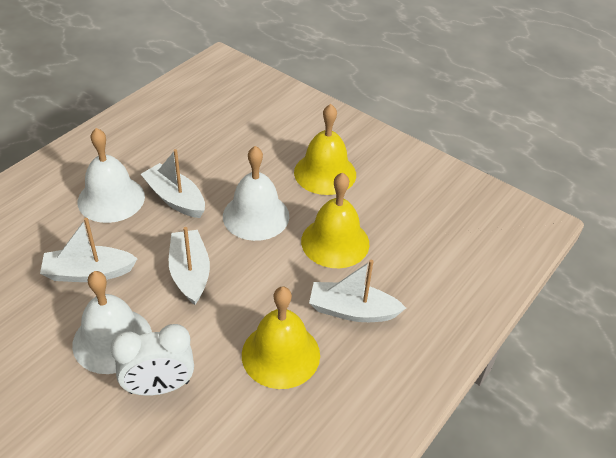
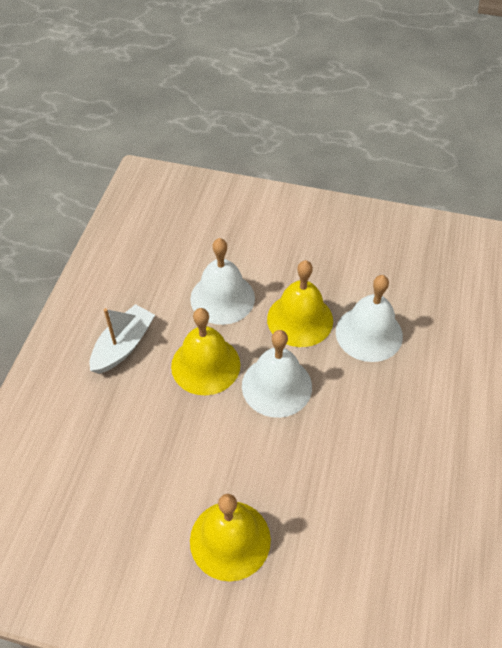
white boat: 4 -> 1
white clock: 1 -> 0

